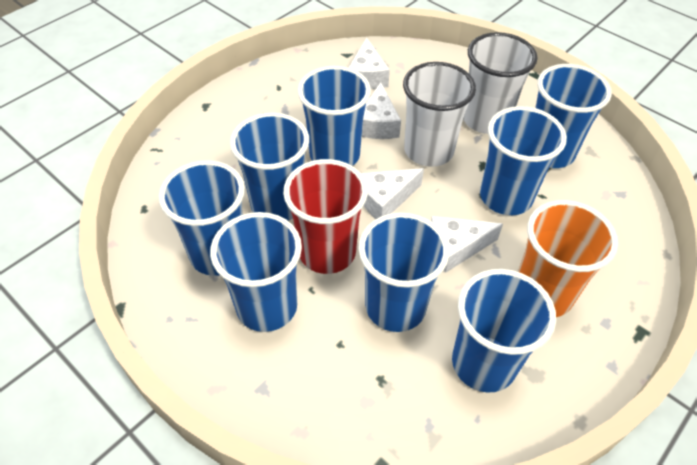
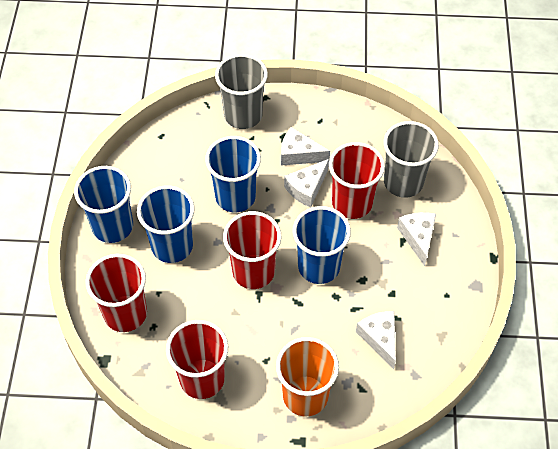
blue cup: 8 -> 4
grey cup: 0 -> 2
red cup: 1 -> 4
white cup: 2 -> 0

